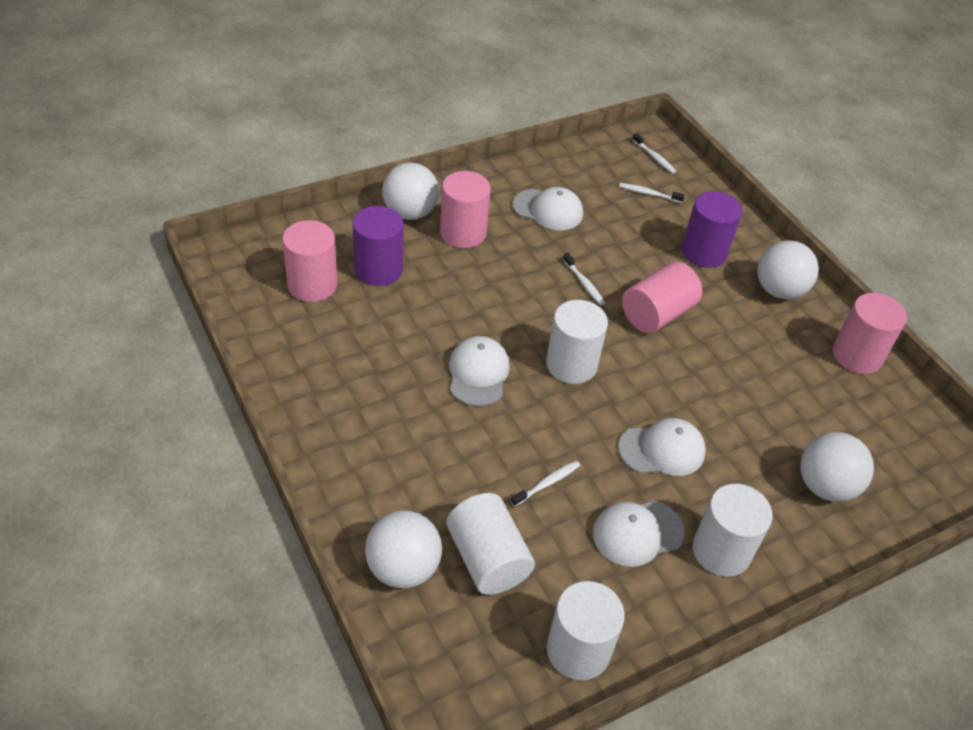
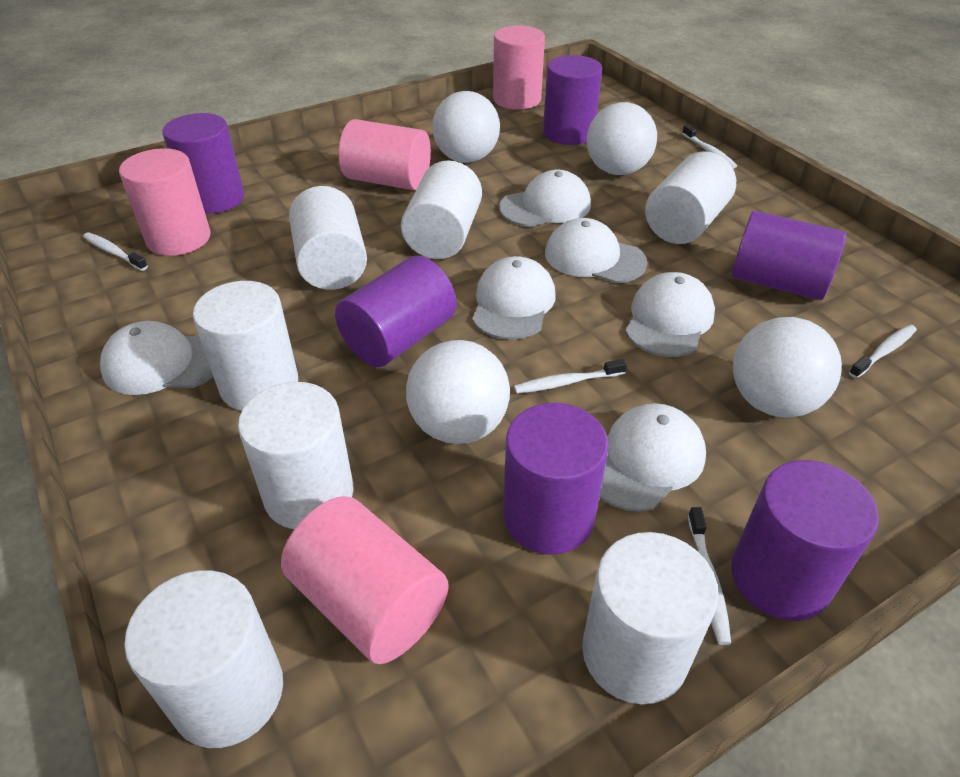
purple cylinder: 2 -> 6
white cap: 4 -> 6
white cylinder: 4 -> 7
white toothbrush: 4 -> 5

